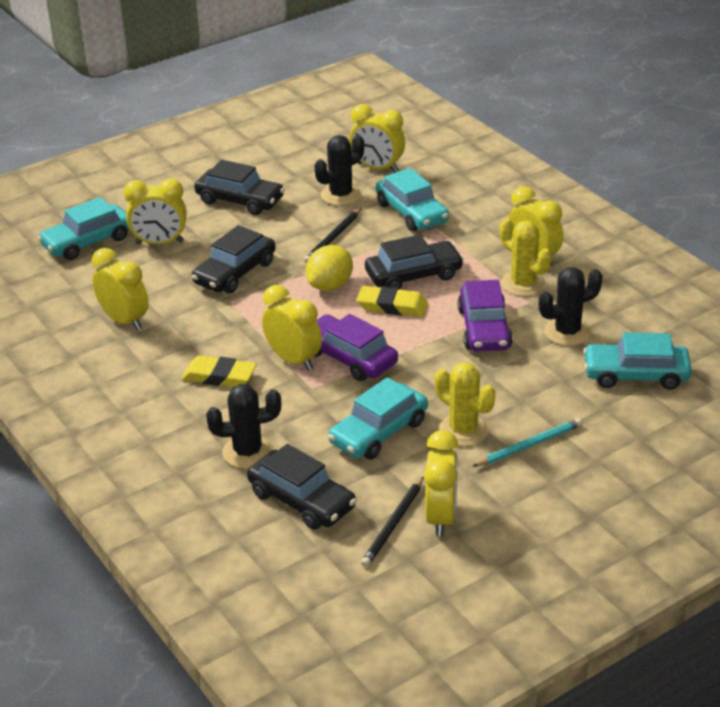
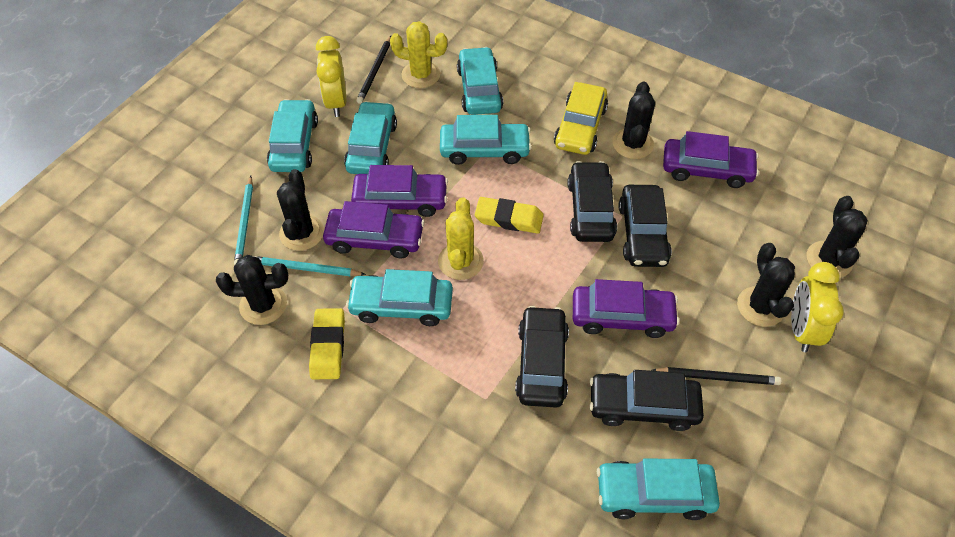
black cactus: 3 -> 5
purple car: 2 -> 4
turquoise car: 4 -> 6
turquoise pencil: 1 -> 2
yellow car: 0 -> 1
yellow clock: 6 -> 2
yellow lemon: 1 -> 0

